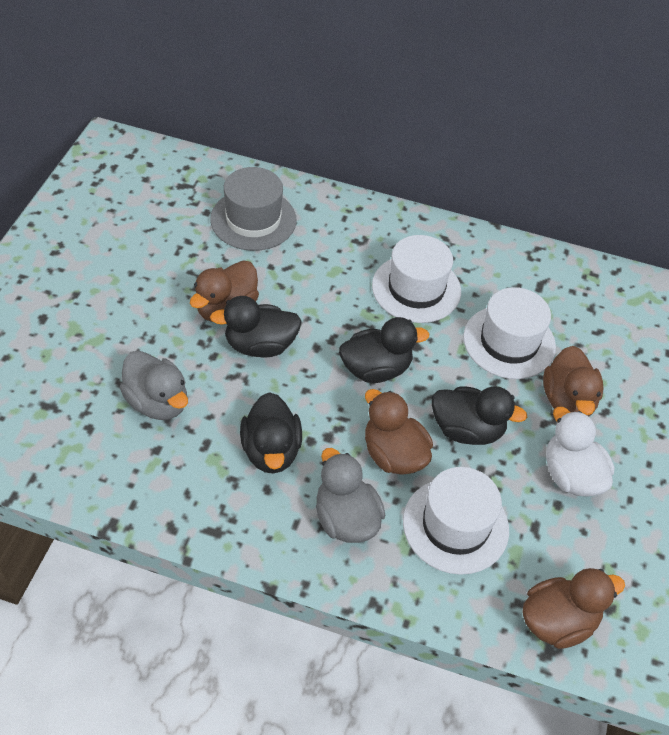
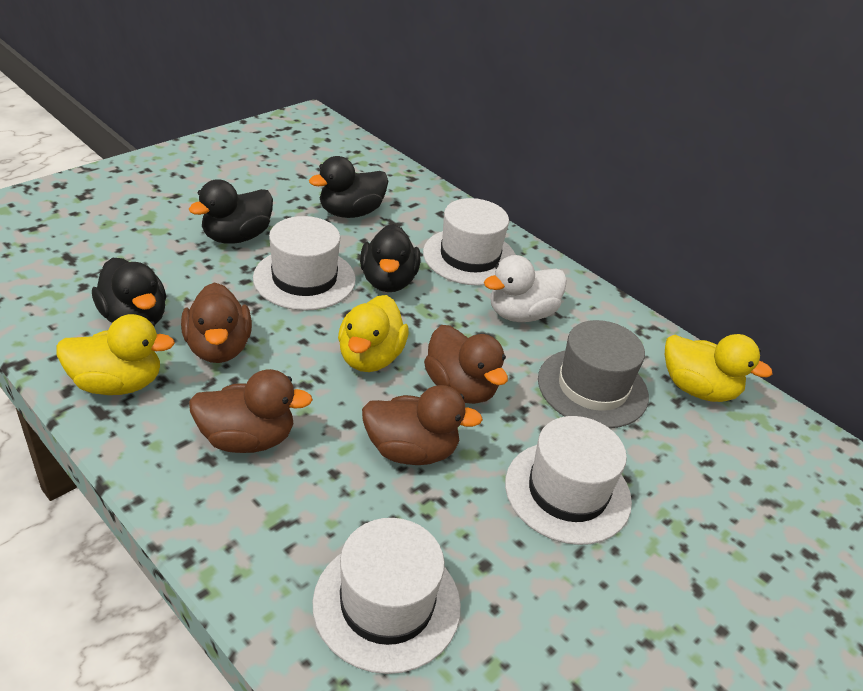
grey duck: 2 -> 0
white hat: 3 -> 4
yellow duck: 0 -> 3

